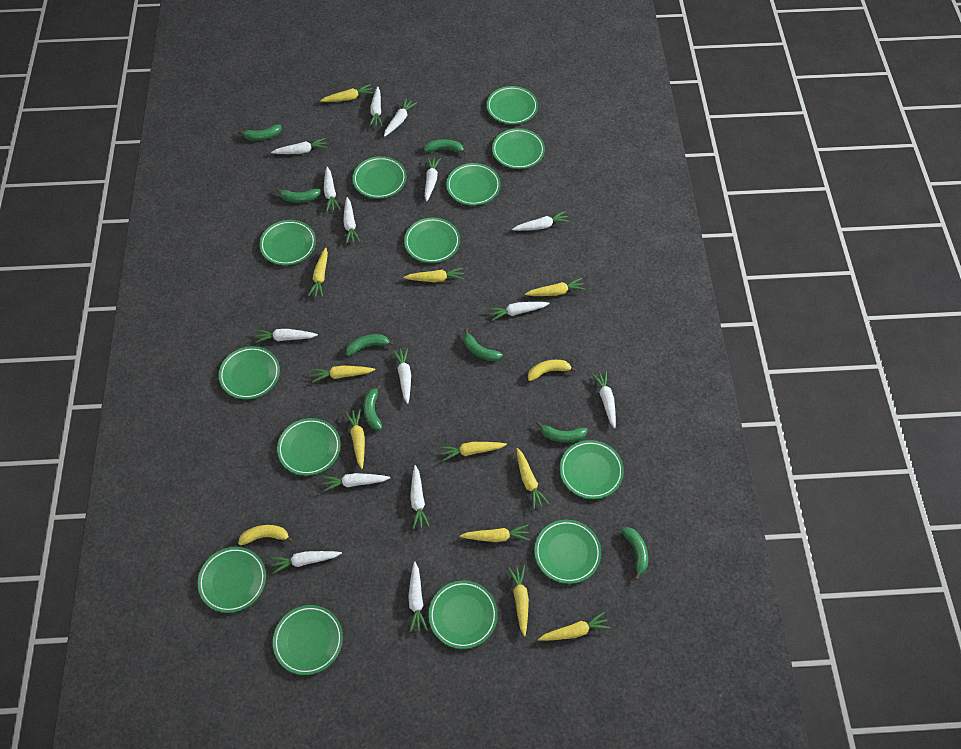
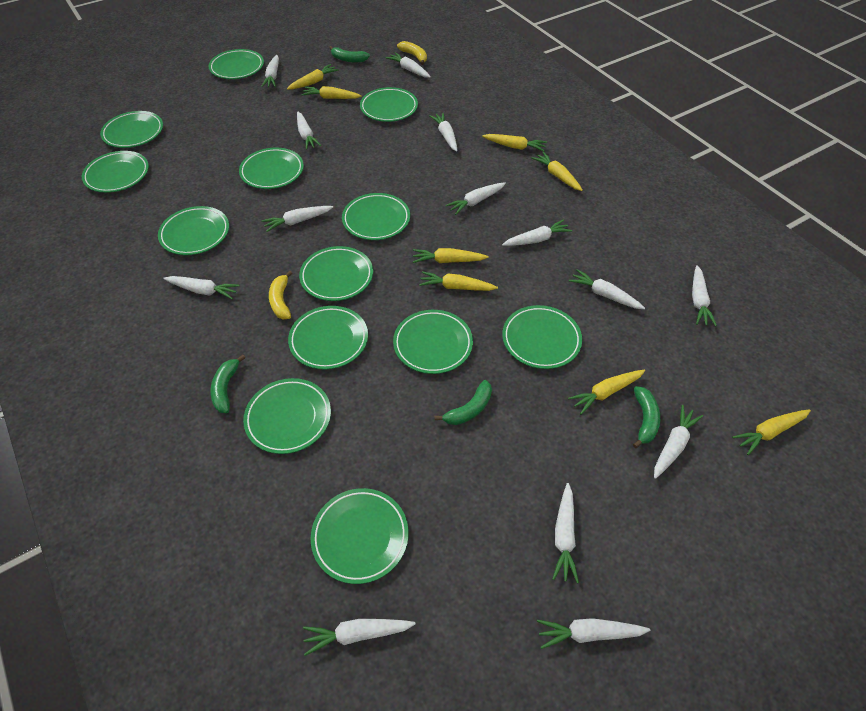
green banana: 8 -> 4
white carrot: 15 -> 14
yellow carrot: 11 -> 8

